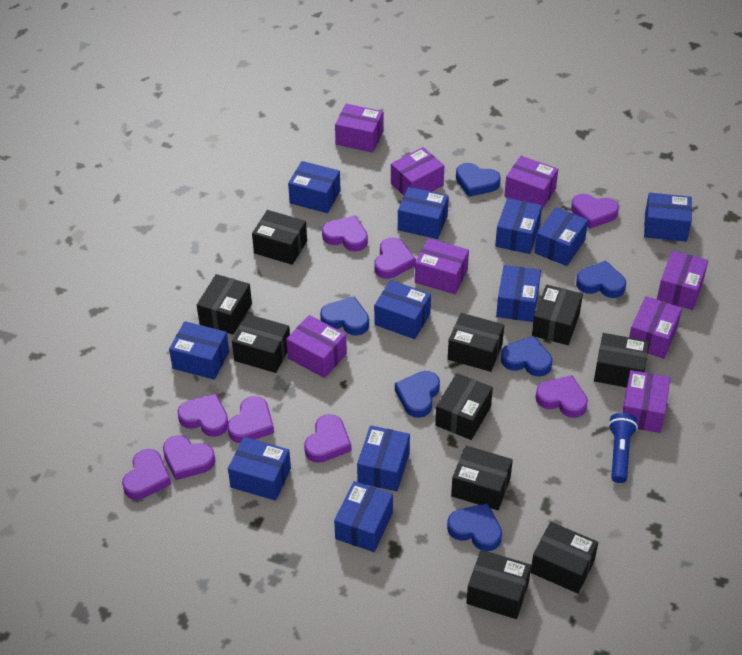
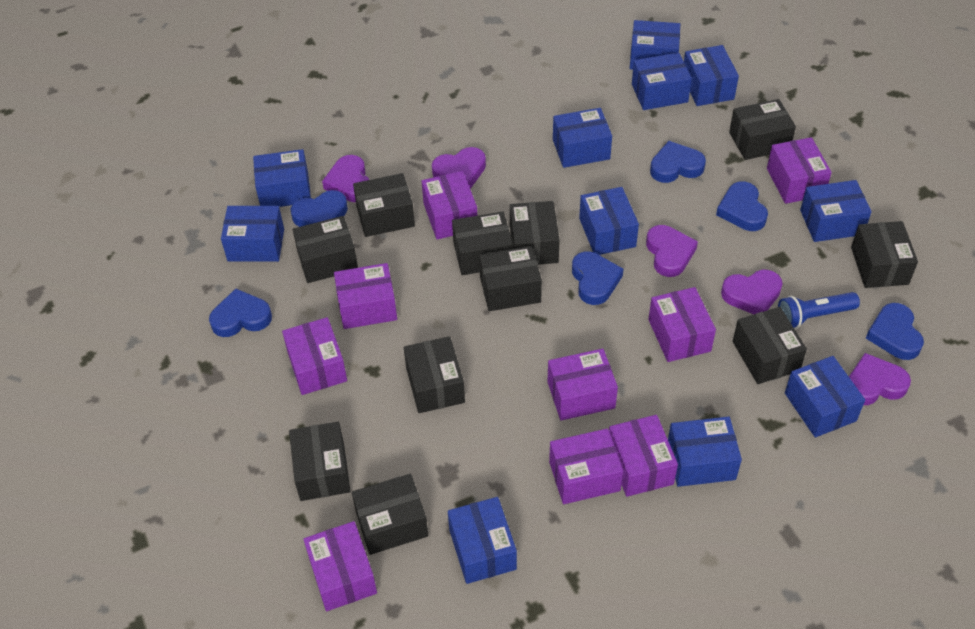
black box: 10 -> 11
purple box: 8 -> 9
purple heart: 9 -> 5

